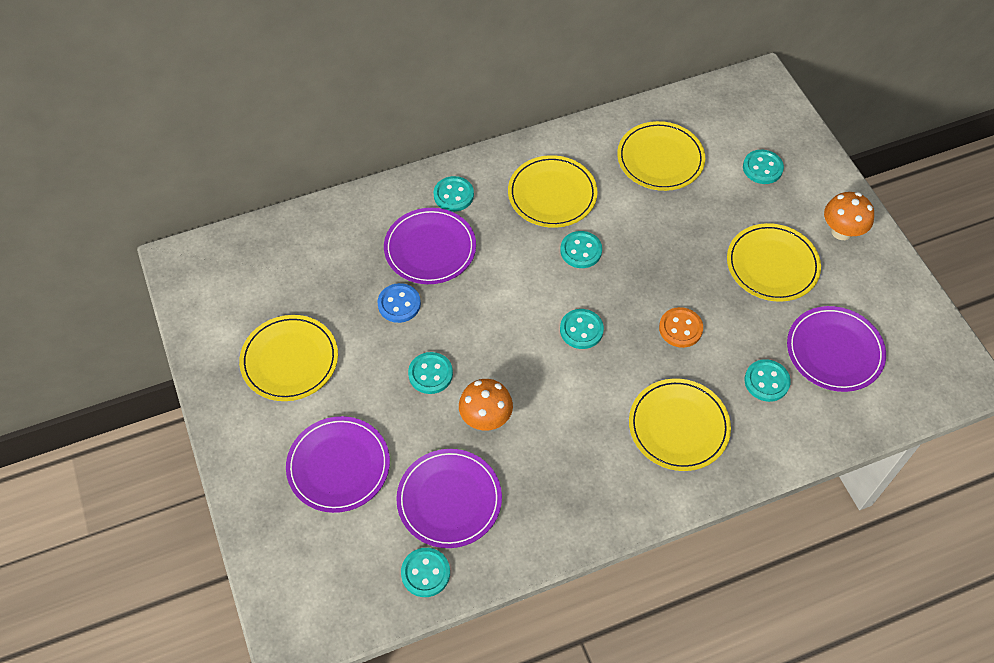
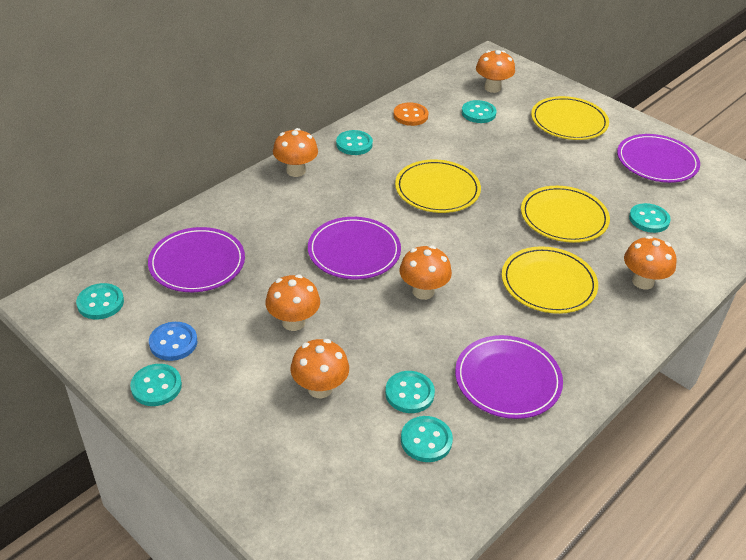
orange mushroom: 2 -> 6
yellow plate: 5 -> 4

